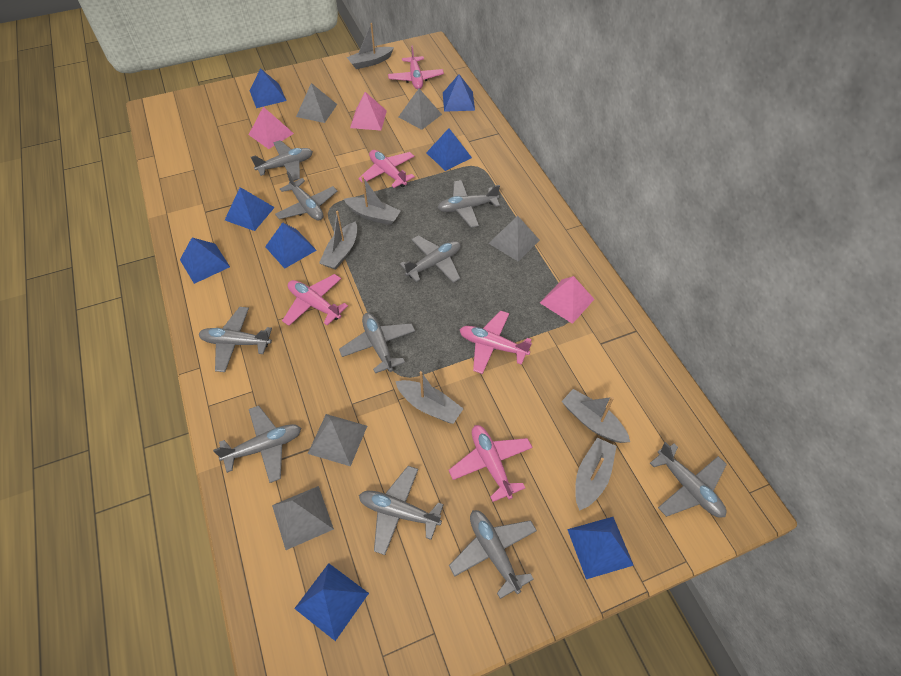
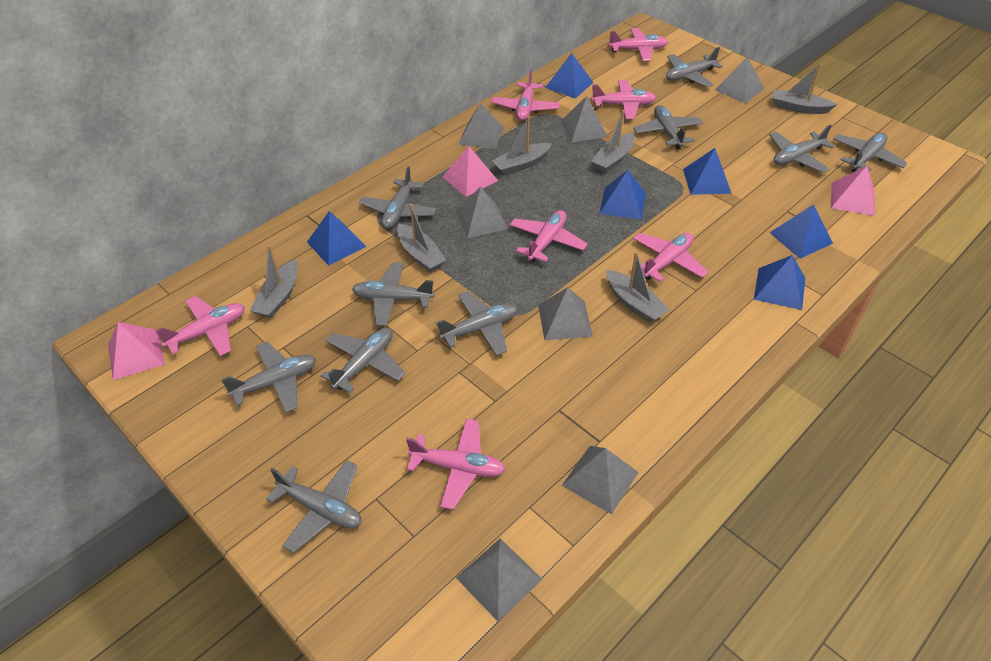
blue pyramid: 8 -> 6
grey pyramid: 5 -> 7
pink plane: 5 -> 7

